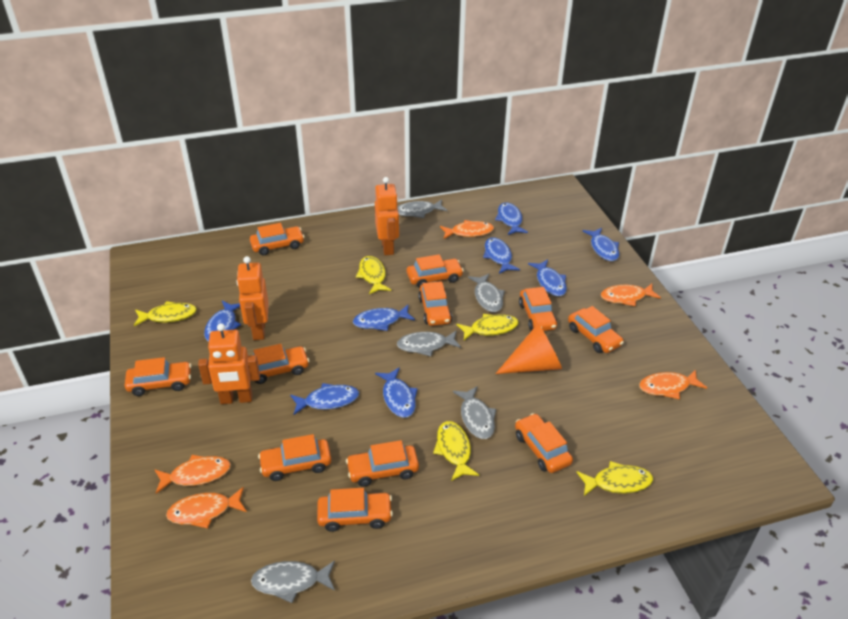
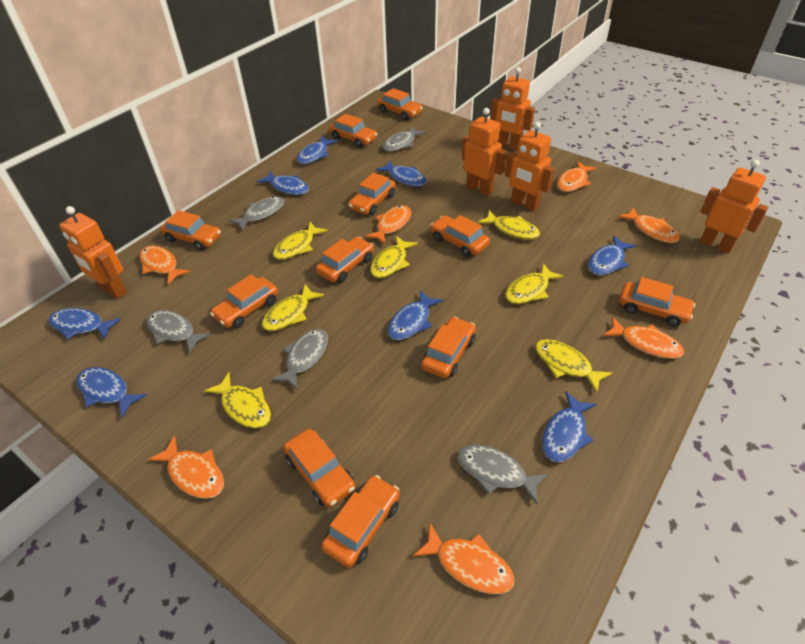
orange cone: 1 -> 0
orange fish: 5 -> 7
orange robot: 3 -> 5
yellow fish: 5 -> 7

